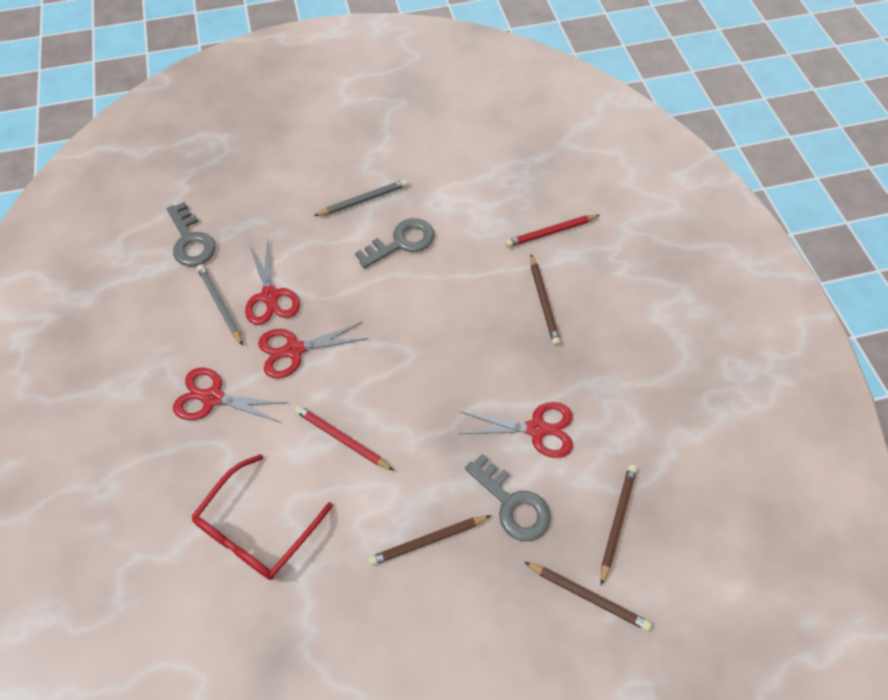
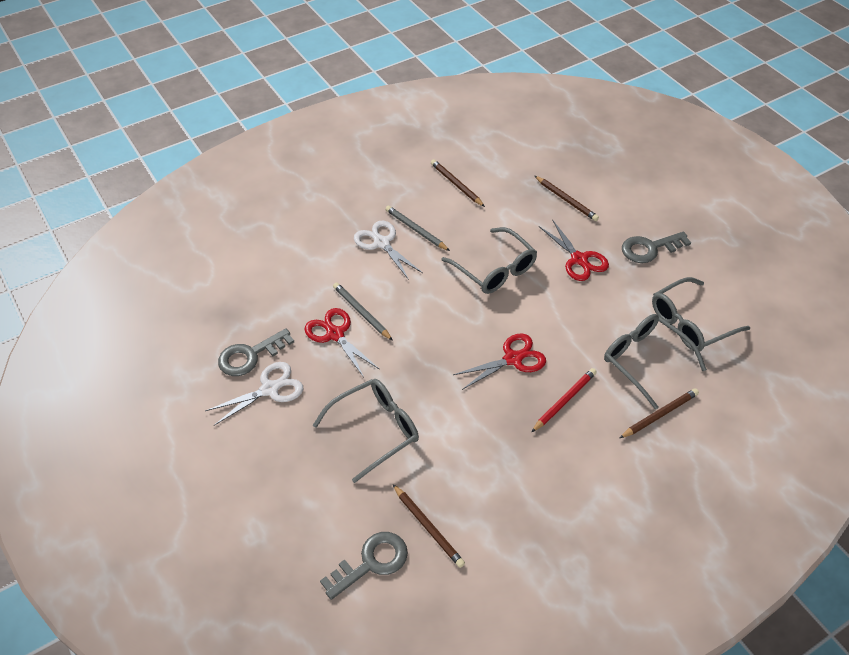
grey glasses: 0 -> 4
red glasses: 1 -> 0
red pencil: 2 -> 1
red scissors: 4 -> 3
white scissors: 0 -> 2

